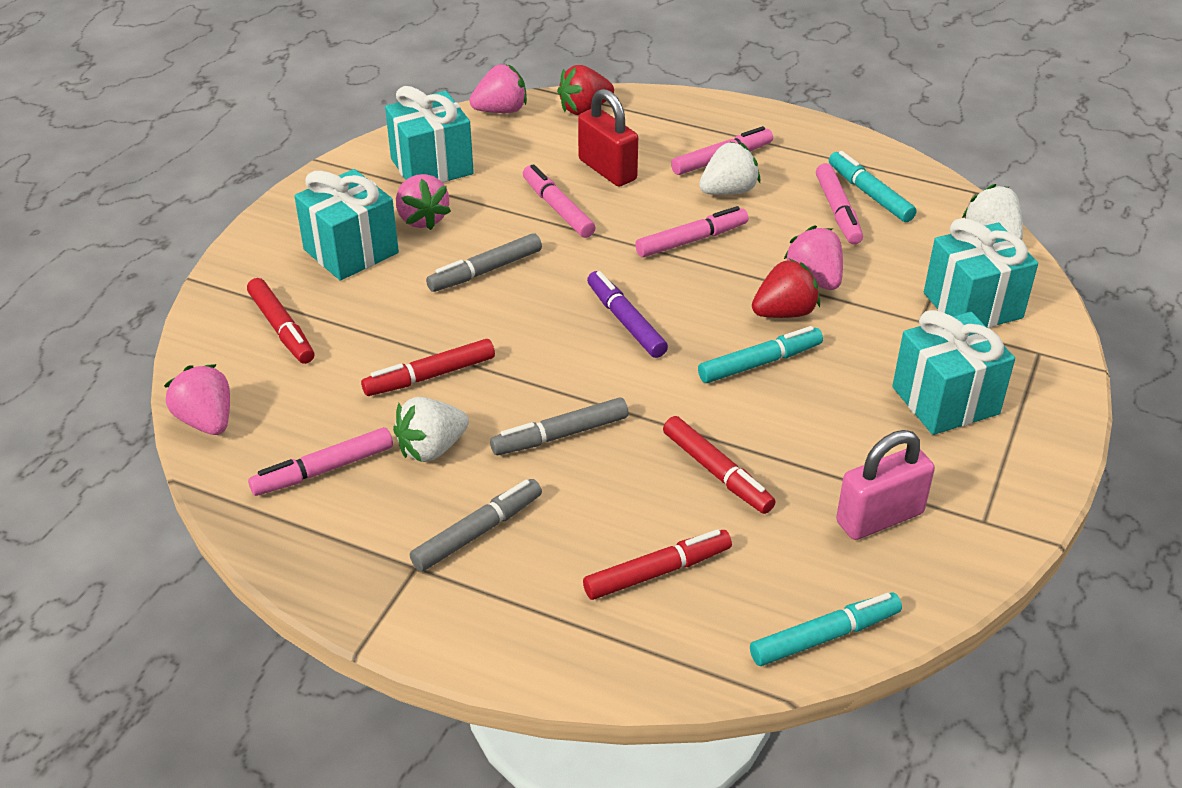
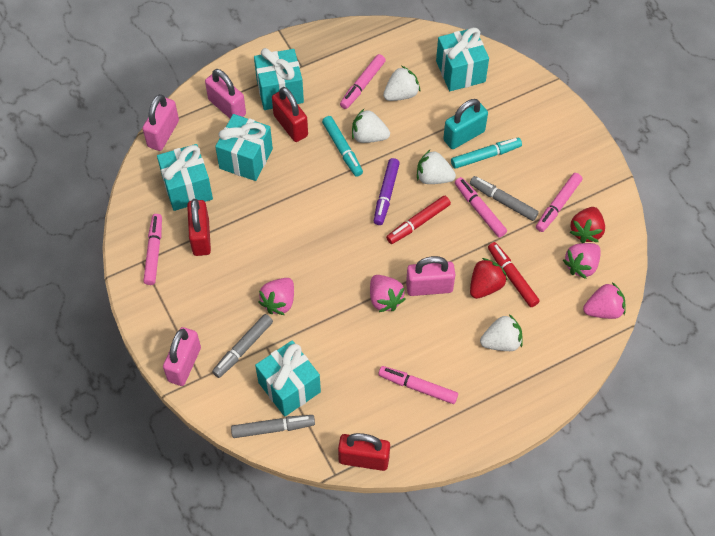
pink padlock: 1 -> 4
red marker: 4 -> 2
red padlock: 1 -> 3
turquoise gift: 4 -> 5
turquoise marker: 3 -> 2
turquoise padlock: 0 -> 1
white strawberry: 3 -> 4

